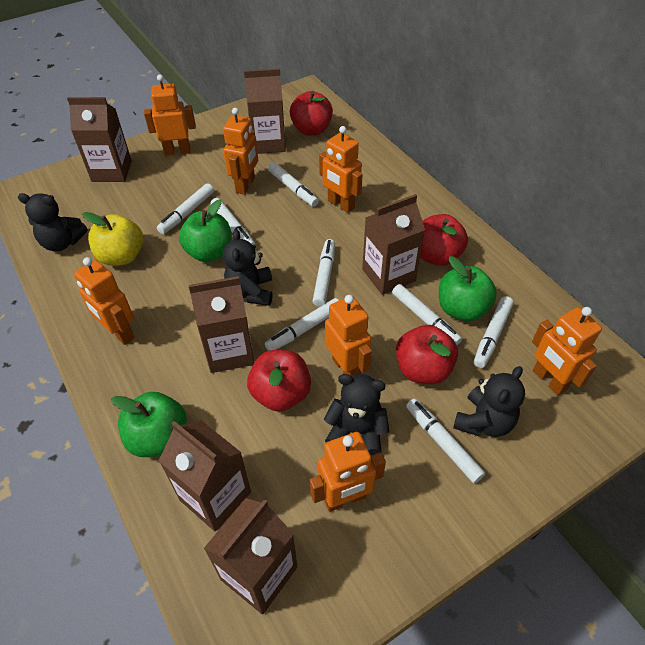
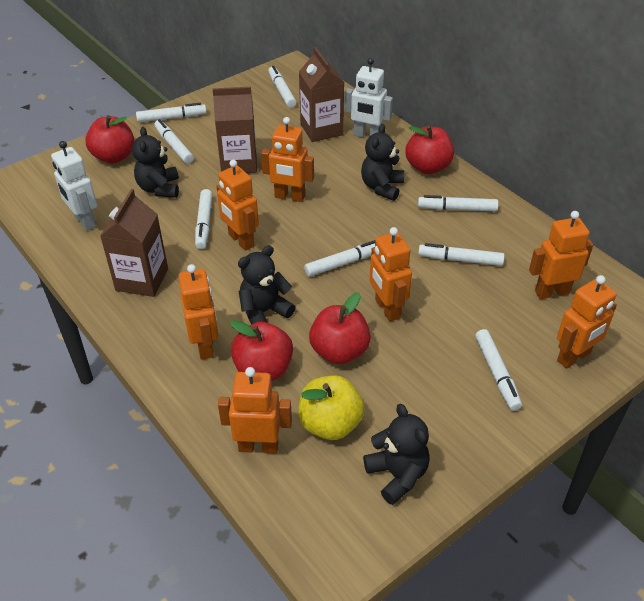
brown carton: 6 -> 3
green apple: 3 -> 0
white robot: 0 -> 2

